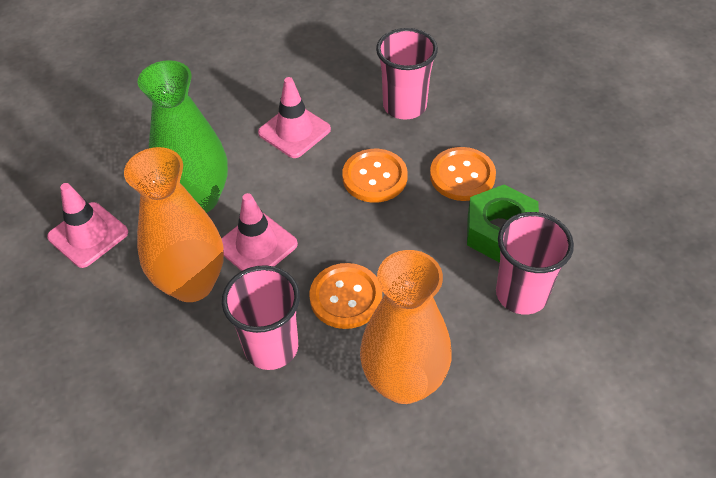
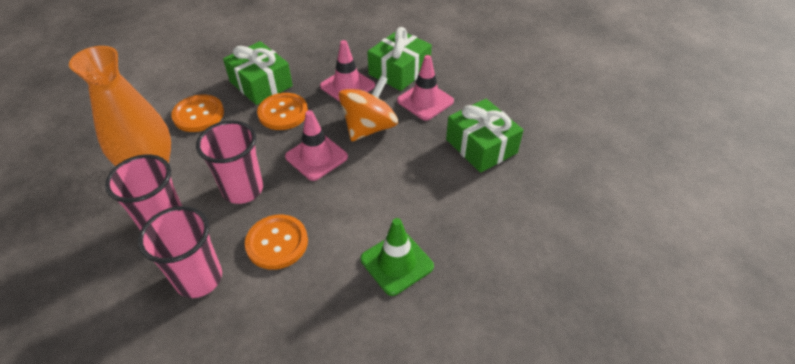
green gift: 0 -> 3
green nut: 1 -> 0
green traffic cone: 0 -> 1
green vase: 1 -> 0
orange spinning top: 0 -> 1
orange vase: 2 -> 1

